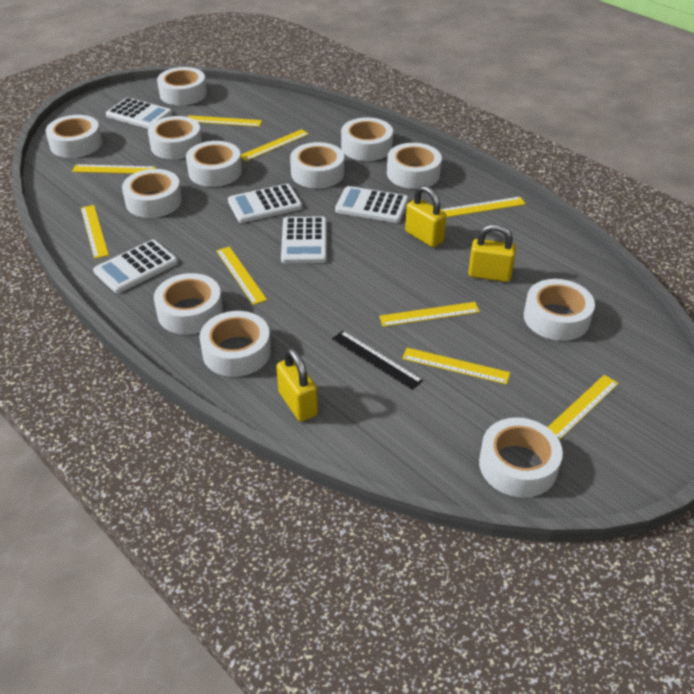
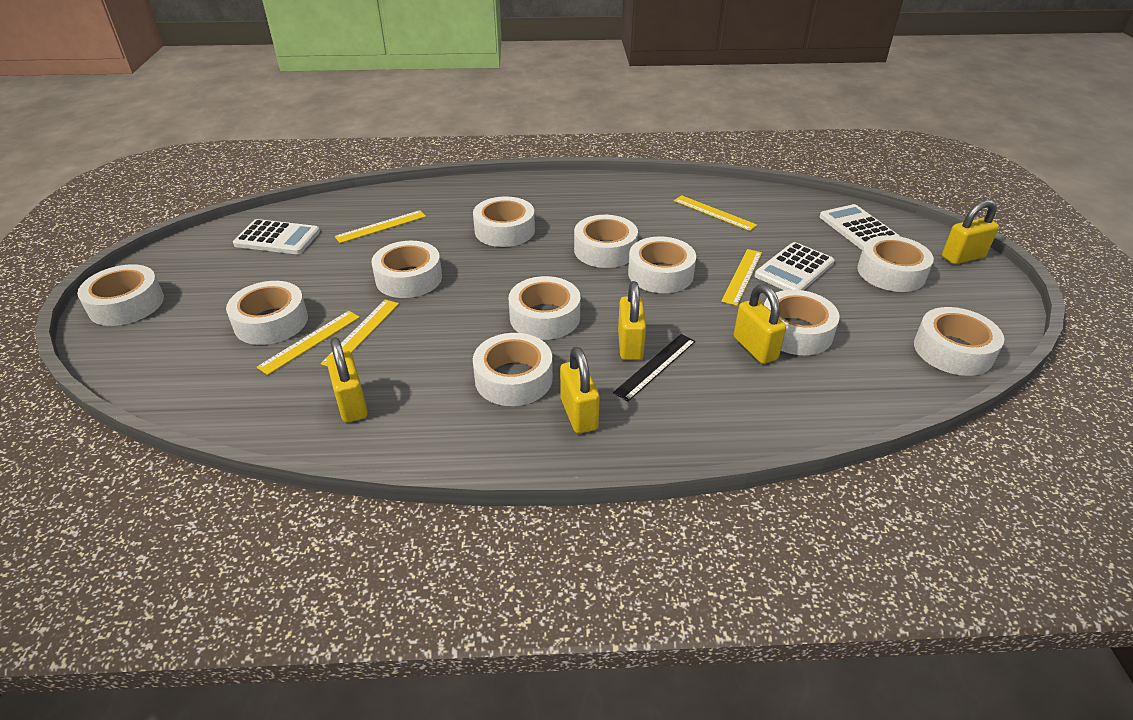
white calculator: 5 -> 3
white tape: 12 -> 11
yellow padlock: 3 -> 5
yellow ruler: 9 -> 5

